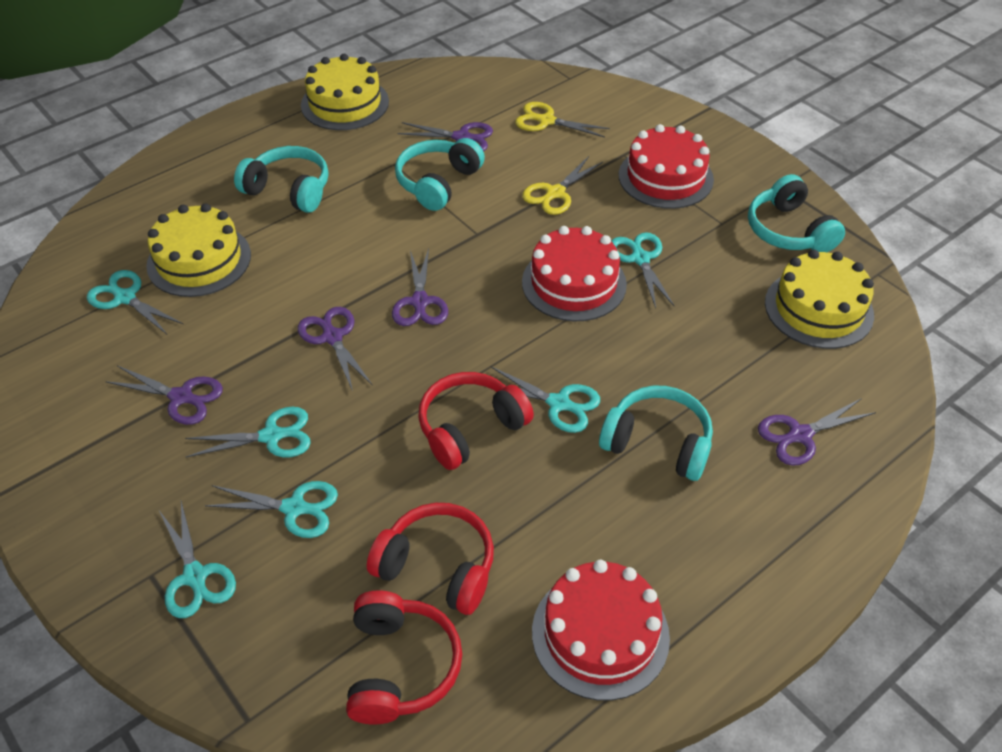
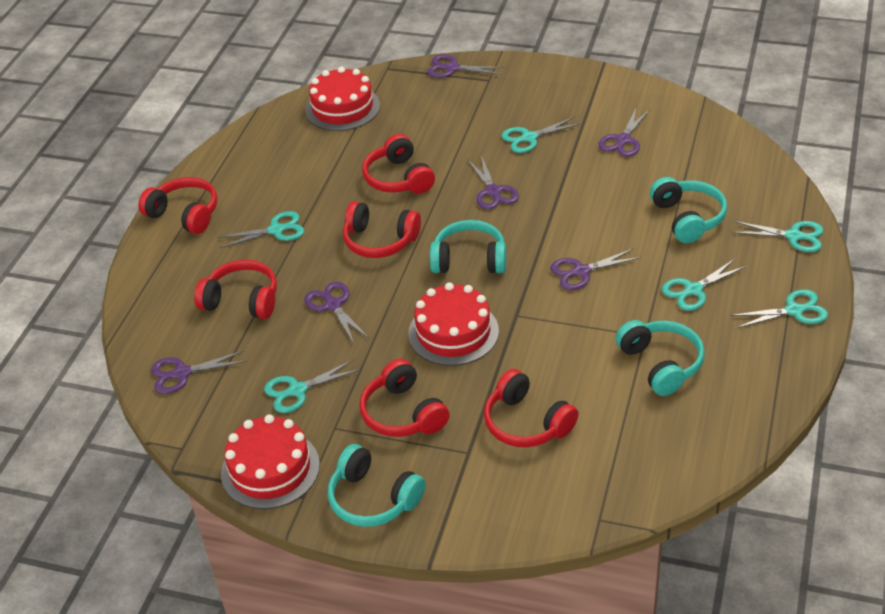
purple scissors: 5 -> 6
red headphones: 3 -> 6
yellow cake: 3 -> 0
yellow scissors: 2 -> 0

